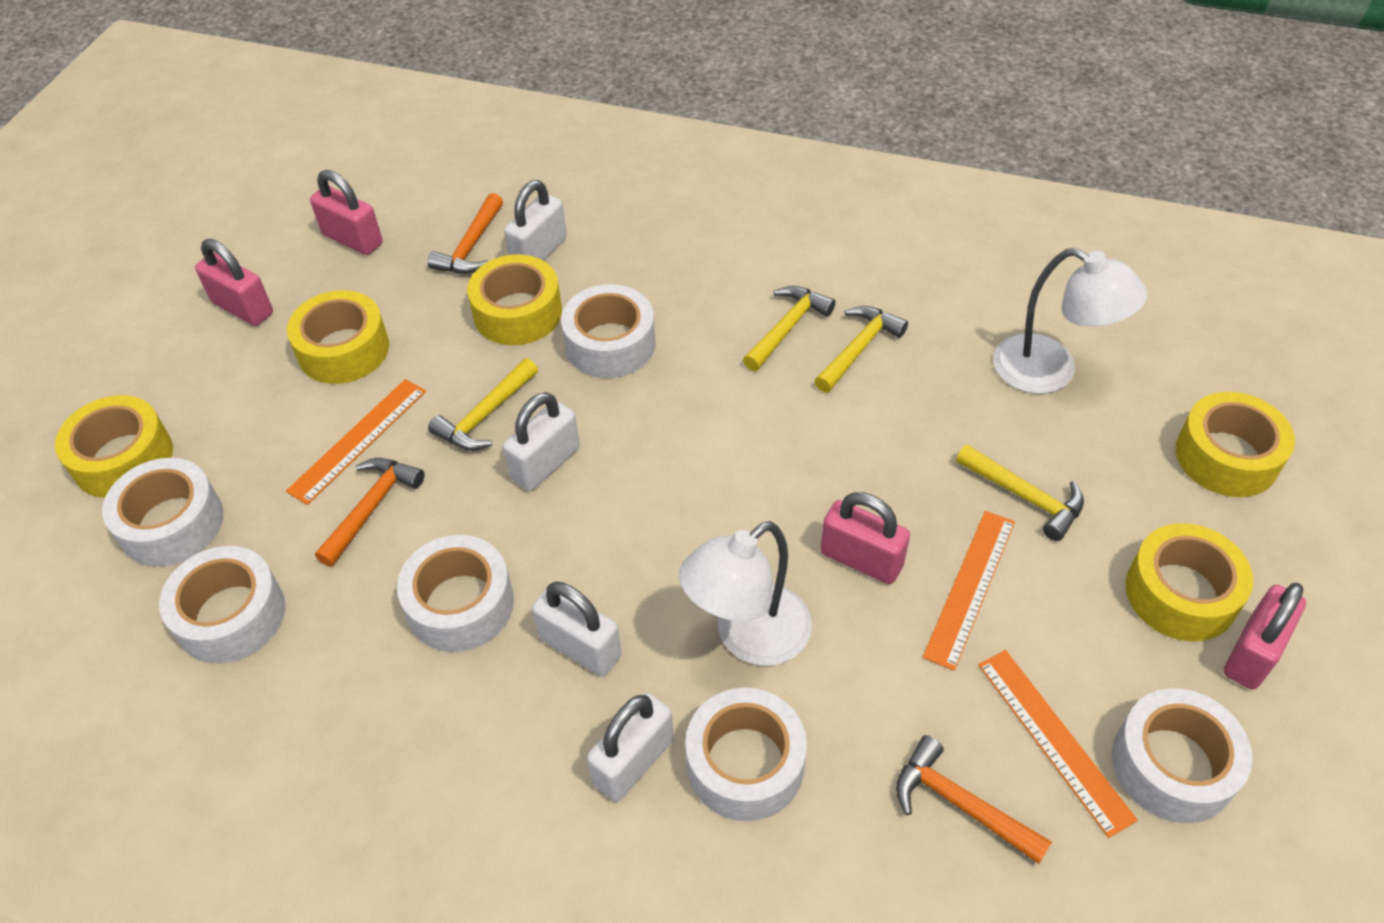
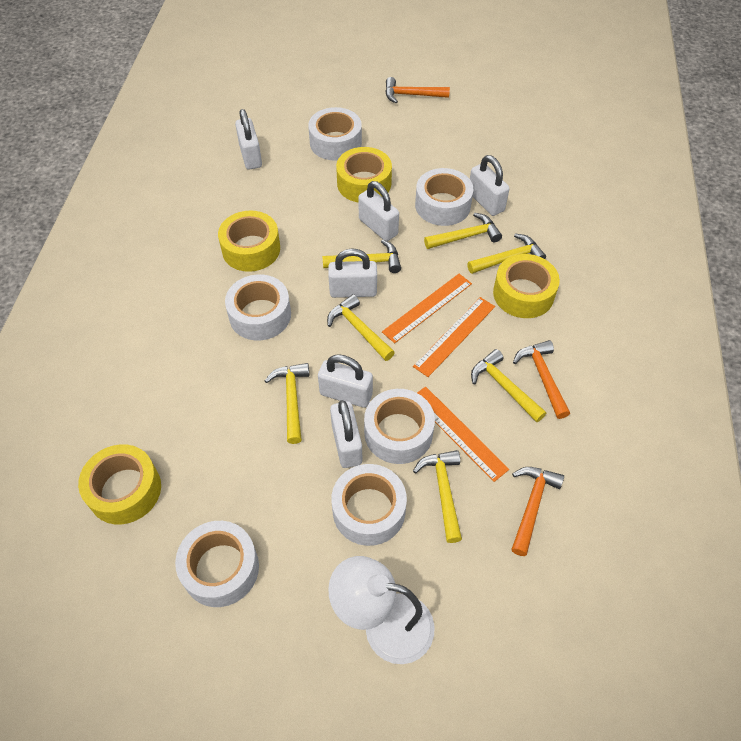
pink padlock: 4 -> 0
white lamp: 2 -> 1
white padlock: 4 -> 6
yellow hammer: 4 -> 7
yellow tape: 5 -> 4

